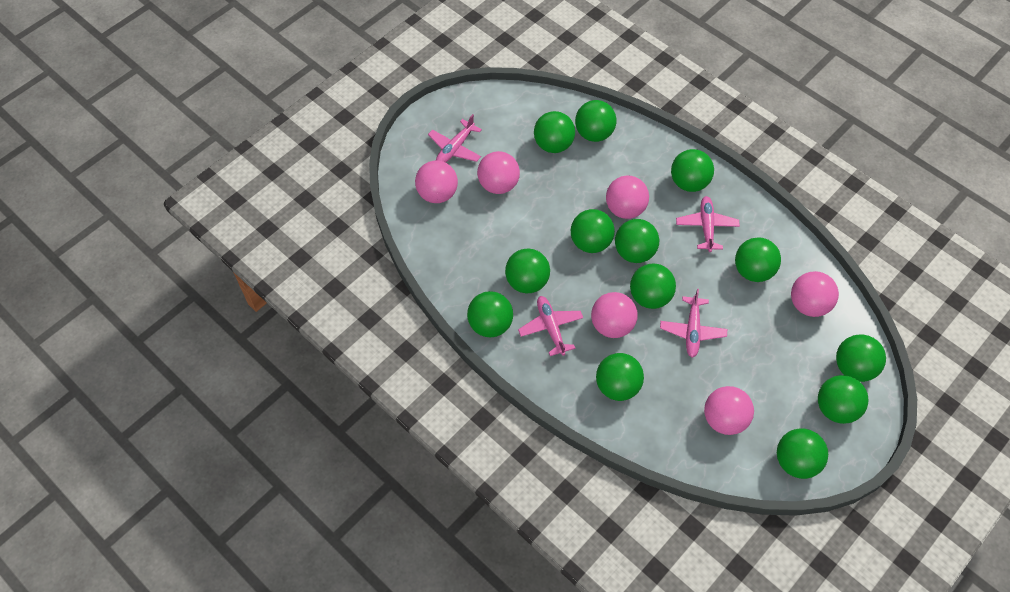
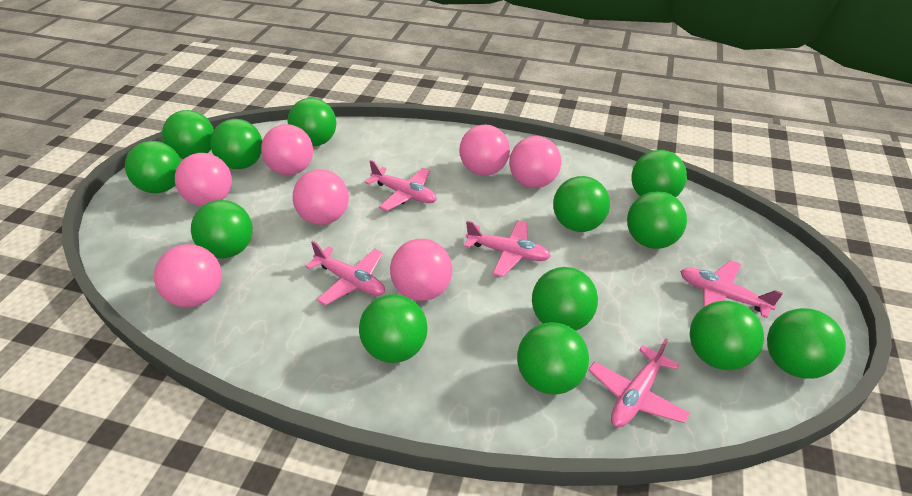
pink ball: 6 -> 7
pink plane: 4 -> 5

